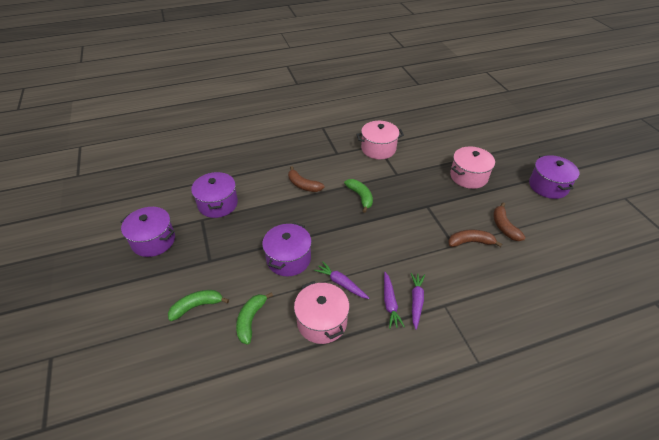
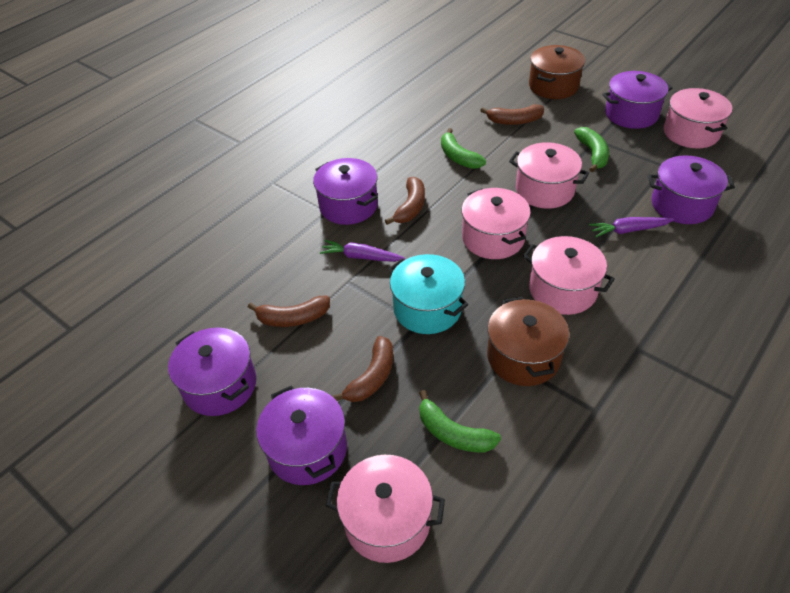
brown banana: 3 -> 4
brown pot: 0 -> 2
pink pot: 3 -> 5
purple carrot: 3 -> 2
purple pot: 4 -> 5
turquoise pot: 0 -> 1

